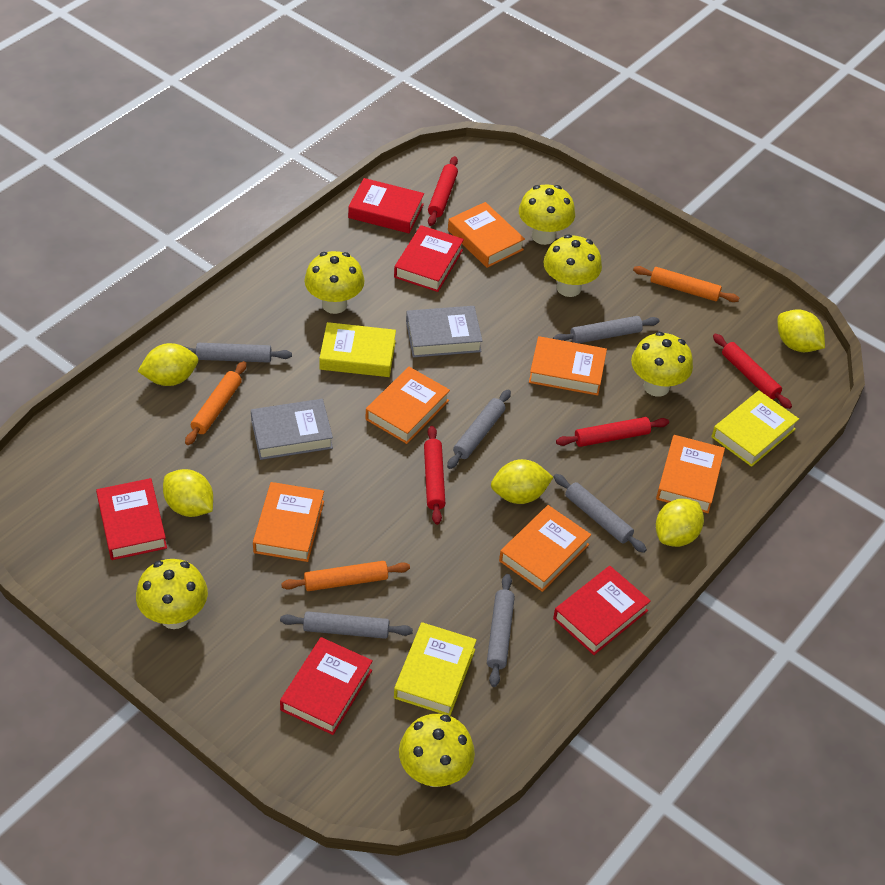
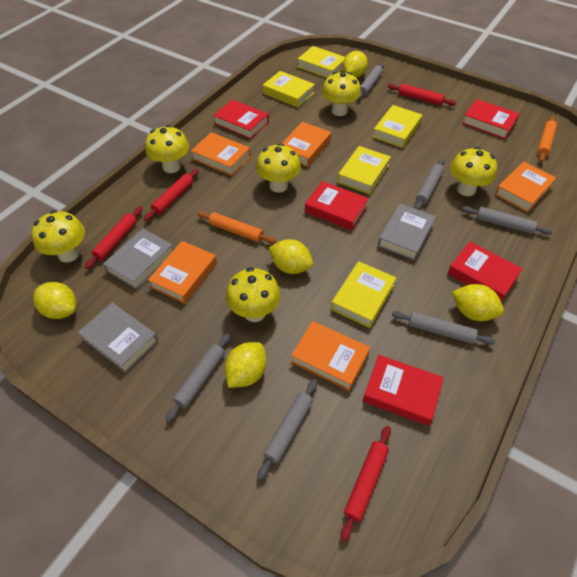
grey book: 2 -> 3
orange book: 6 -> 5
orange rolling pin: 3 -> 2
yellow book: 3 -> 5

